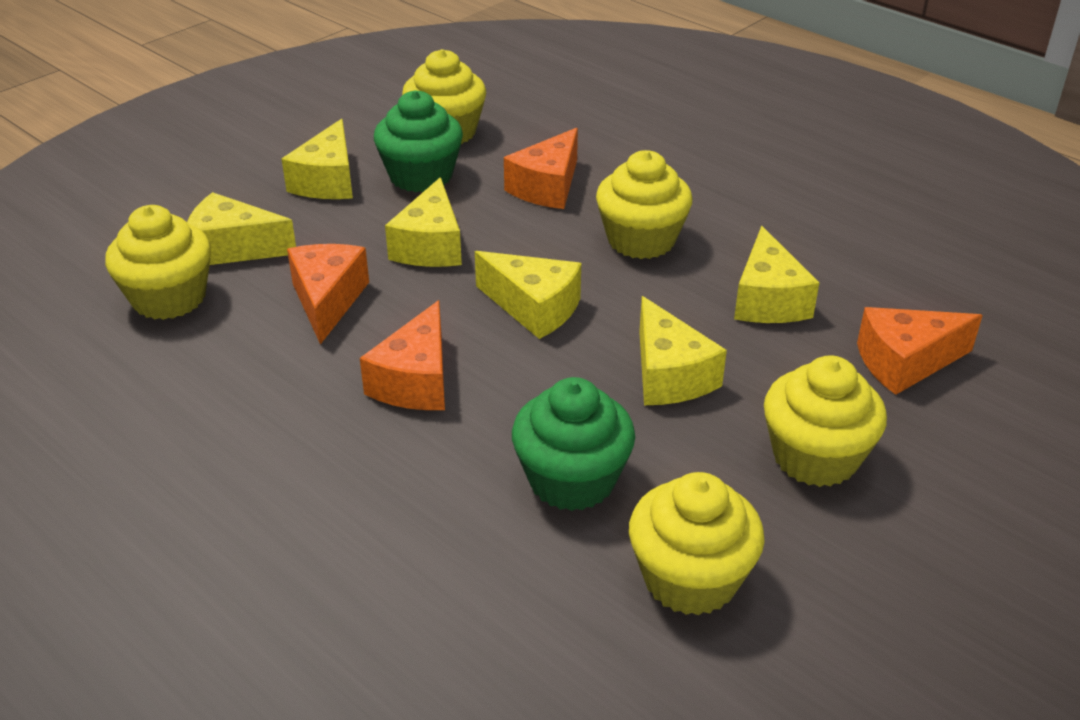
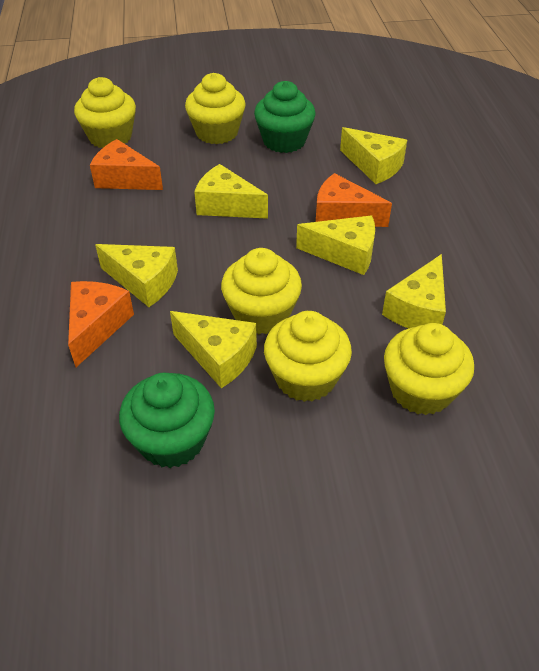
orange cheese: 4 -> 3

